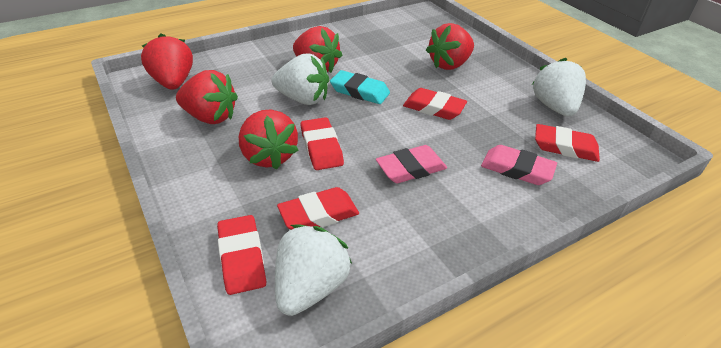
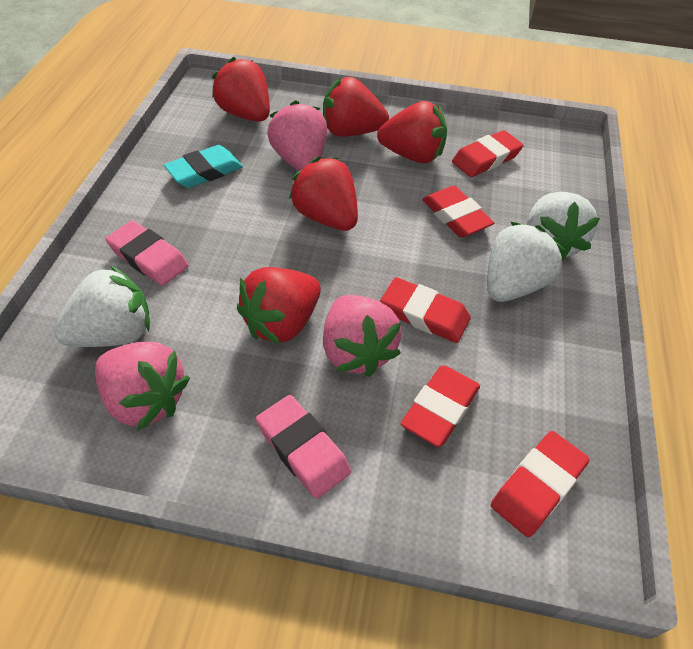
pink strawberry: 0 -> 3

